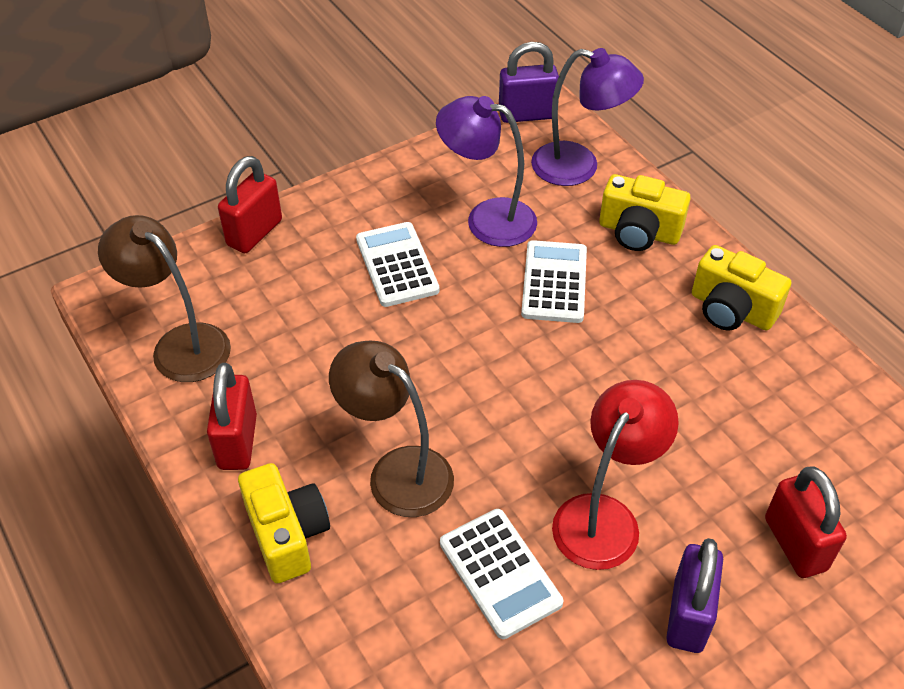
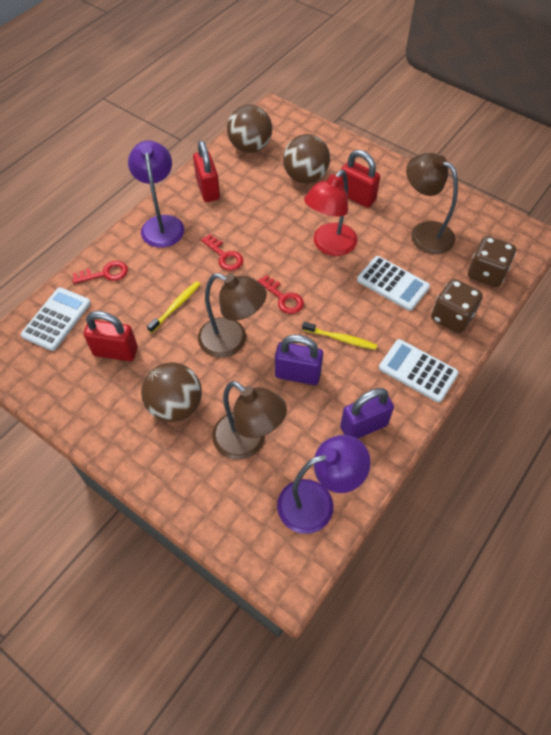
brown ball: 0 -> 3
brown dice: 0 -> 2
brown lamp: 2 -> 3
red key: 0 -> 3
yellow camera: 3 -> 0
yellow toothbrush: 0 -> 2

